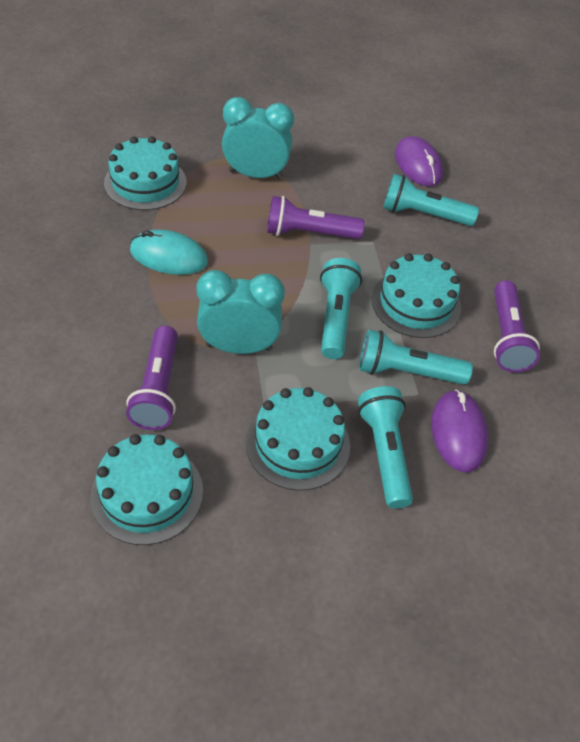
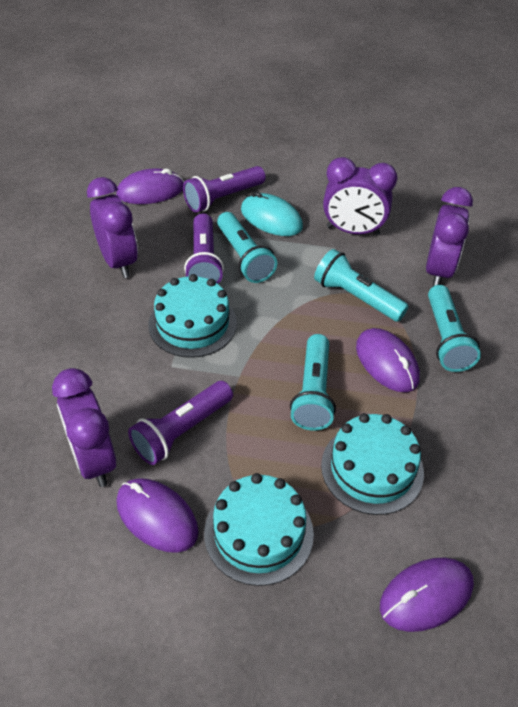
purple clock: 0 -> 4
purple mouse: 2 -> 4
turquoise cake: 4 -> 3
turquoise clock: 2 -> 0

